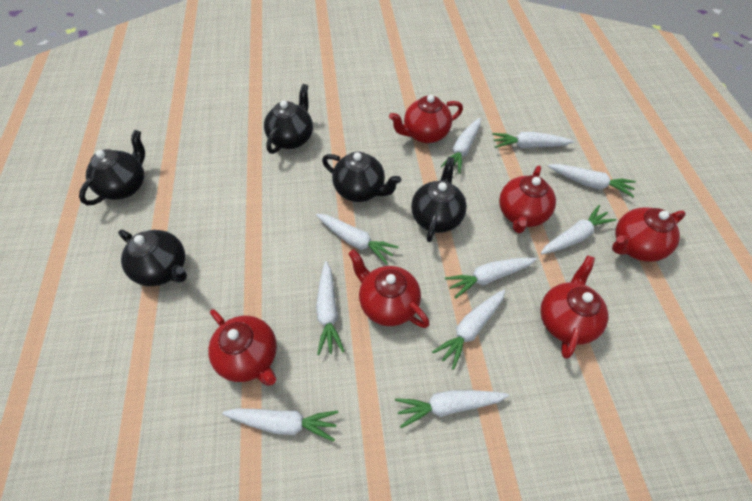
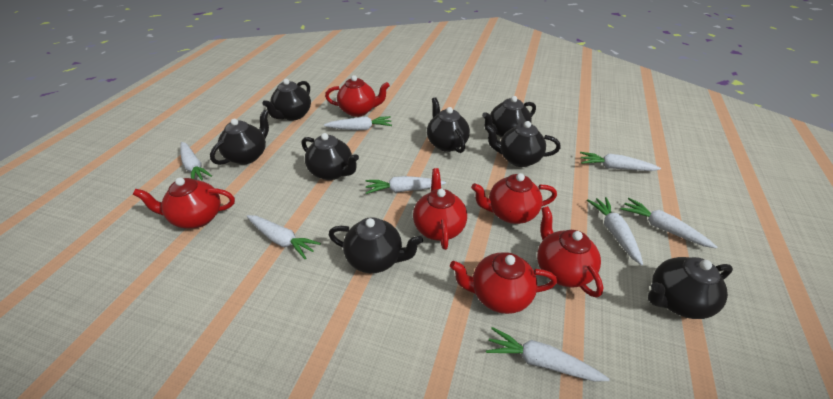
black teapot: 5 -> 8
white carrot: 10 -> 8

